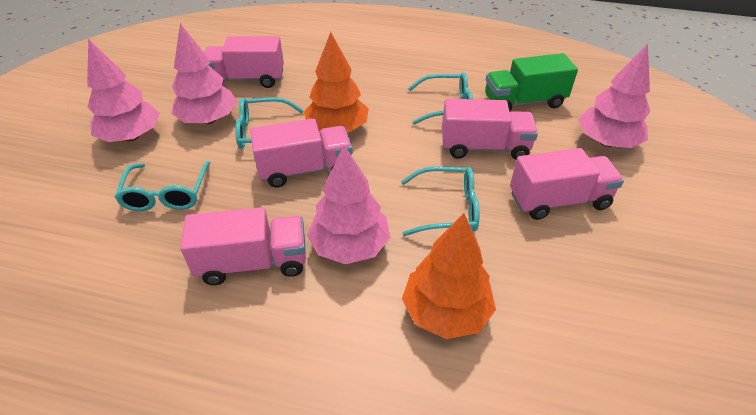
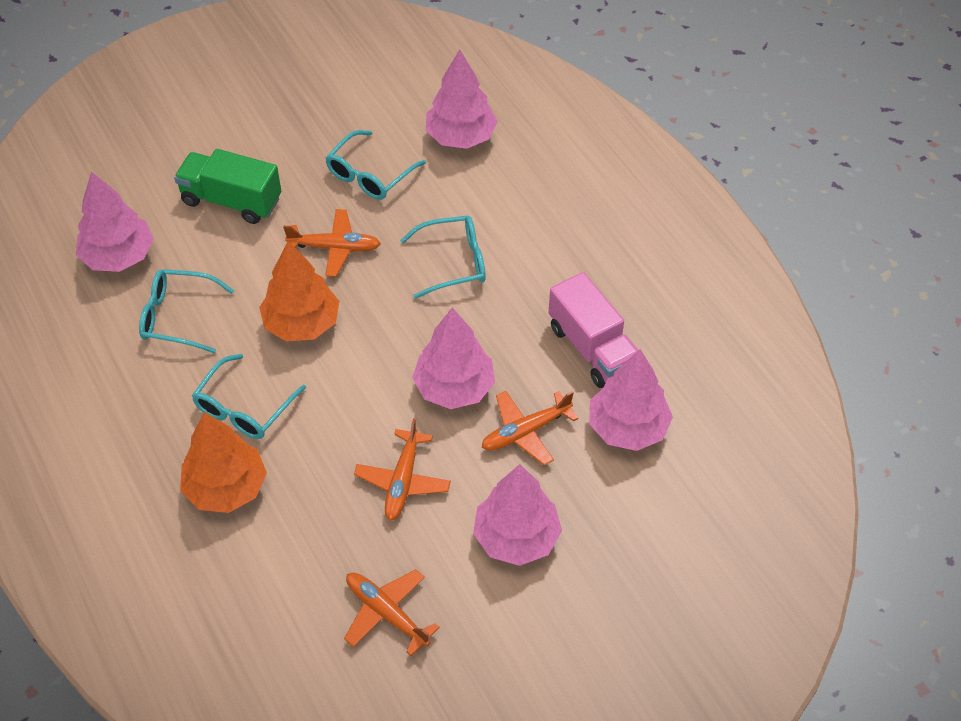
orange plane: 0 -> 4
pink tree: 4 -> 5
pink truck: 5 -> 1

